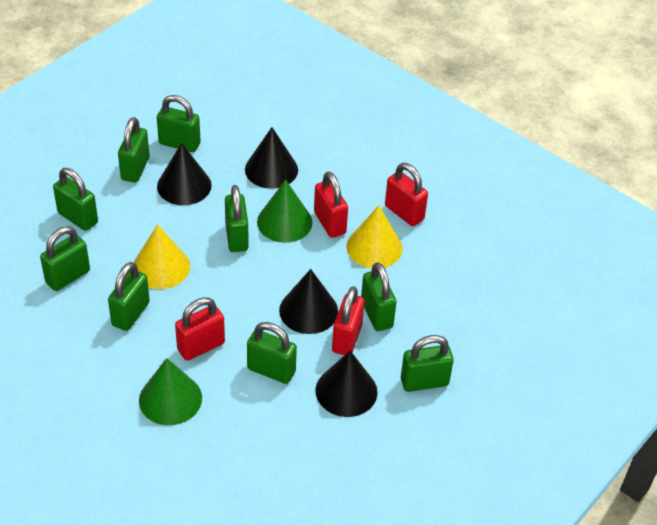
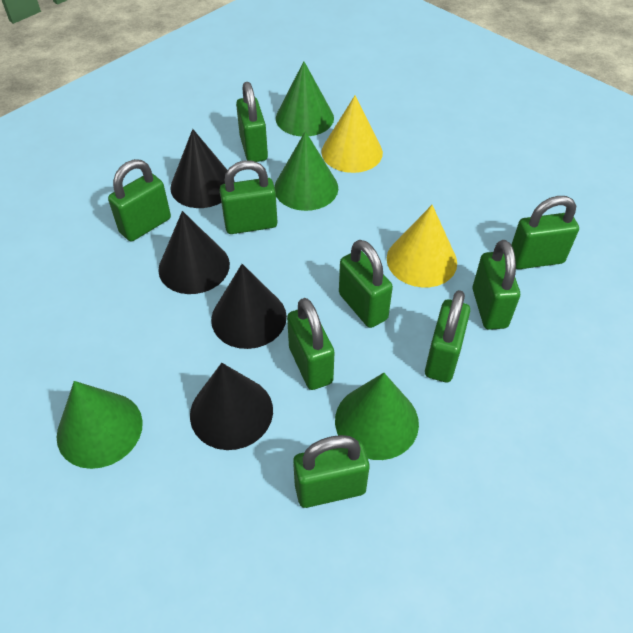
green cone: 2 -> 4
red padlock: 4 -> 0

